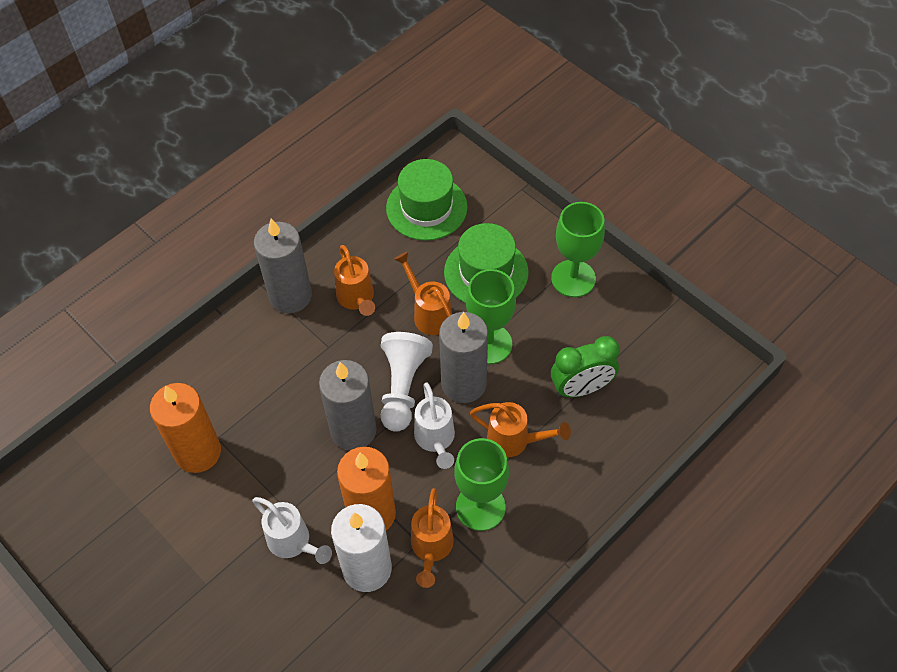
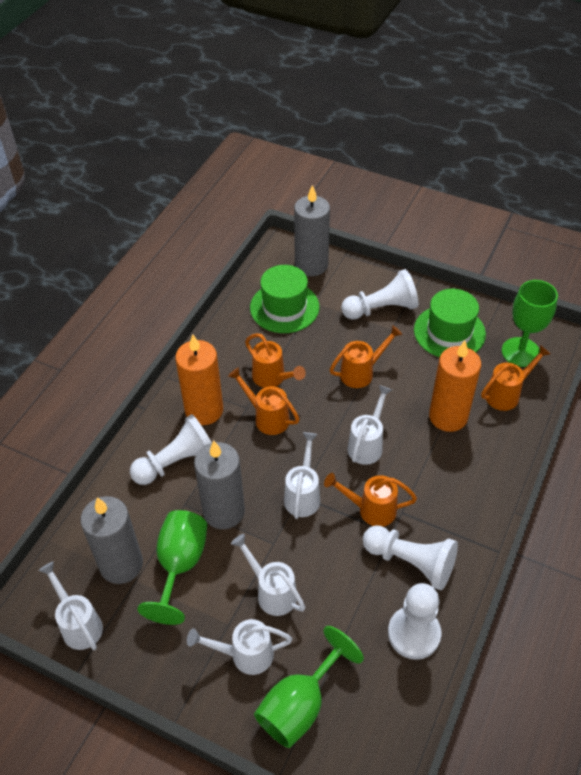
green clock: 1 -> 0
orange watering can: 4 -> 5
white candle: 1 -> 0
white pawn: 1 -> 4
white watering can: 2 -> 5

